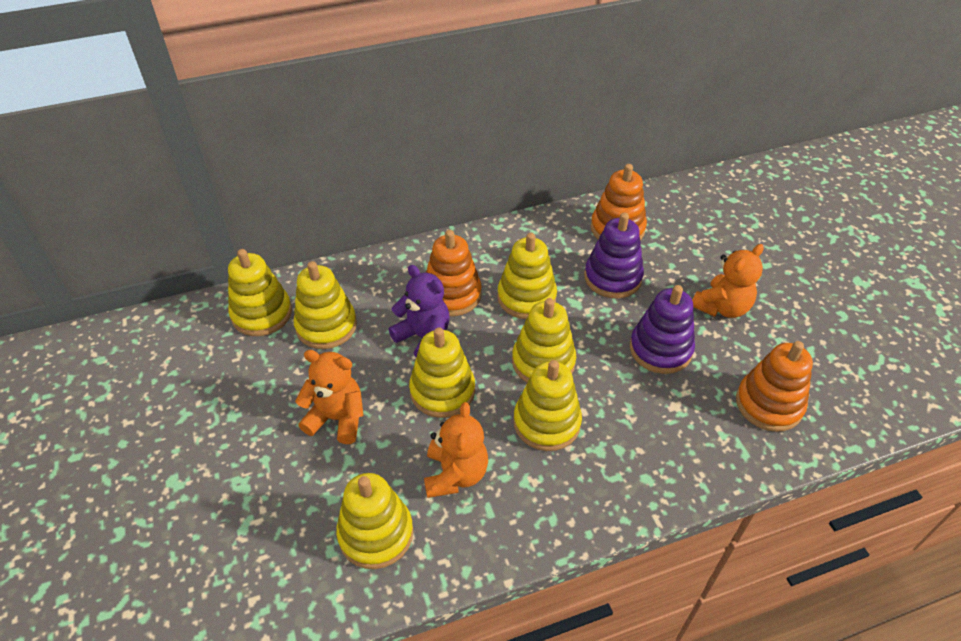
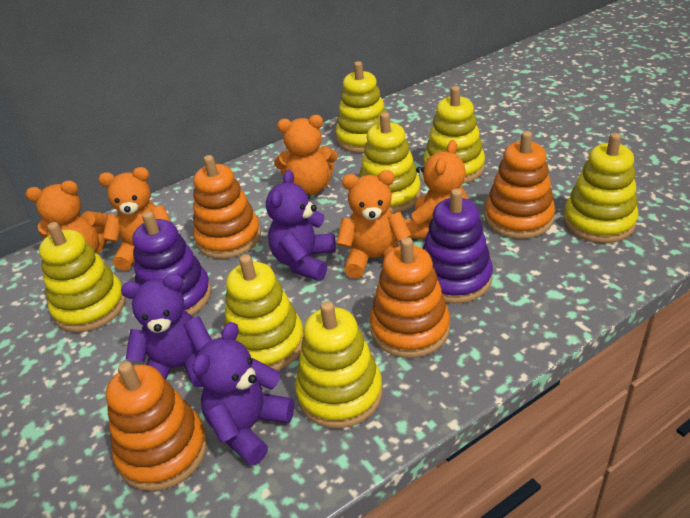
orange stacking toy: 3 -> 4
orange teddy bear: 3 -> 5
purple teddy bear: 1 -> 3

